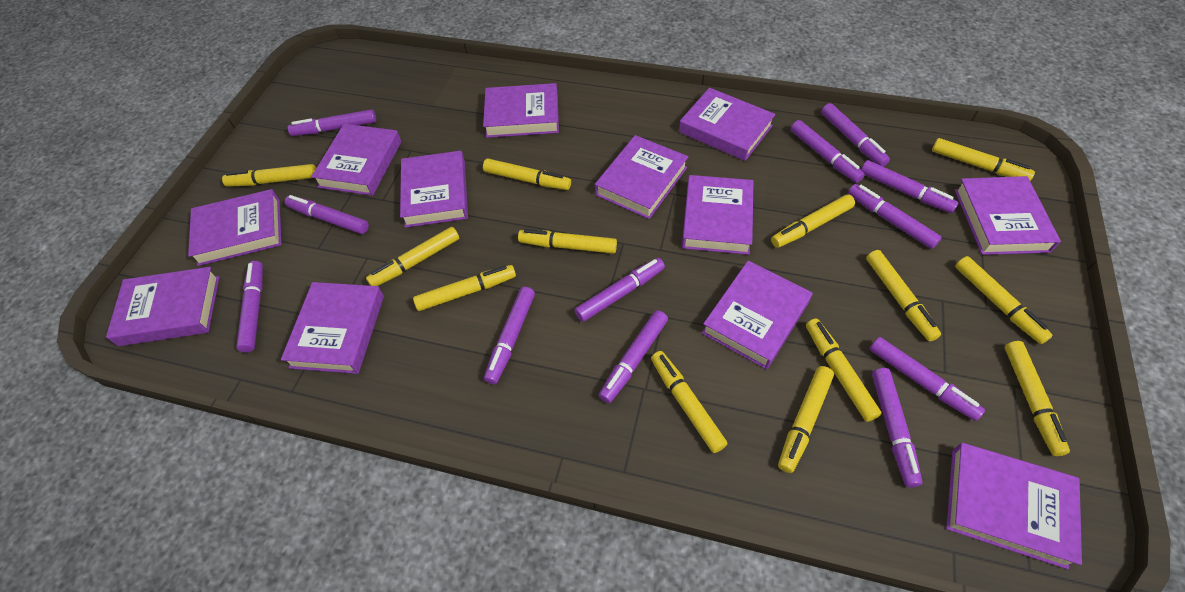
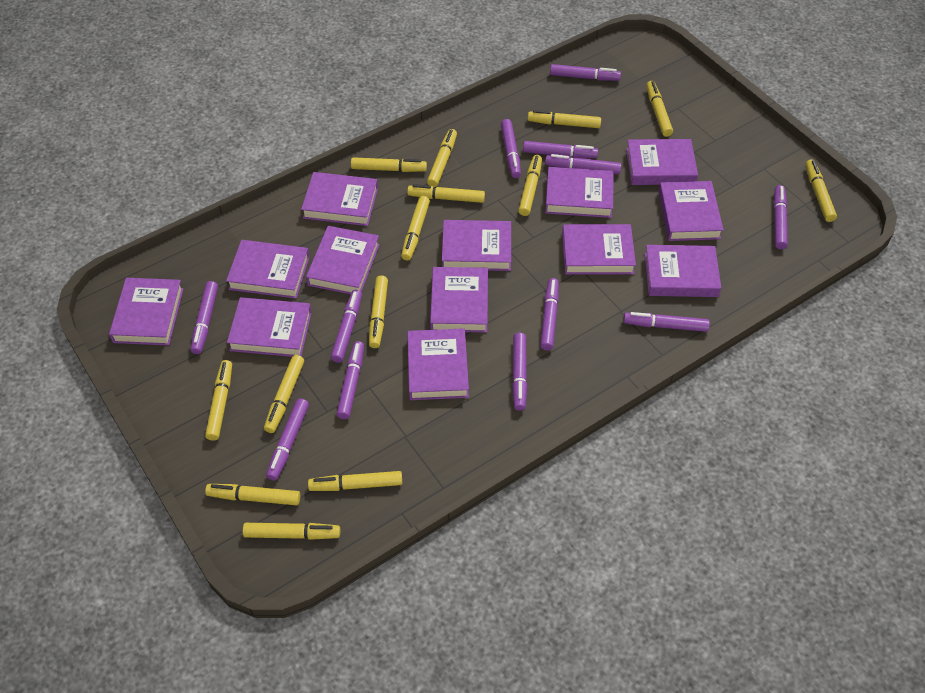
purple book: 12 -> 13
yellow marker: 13 -> 14

